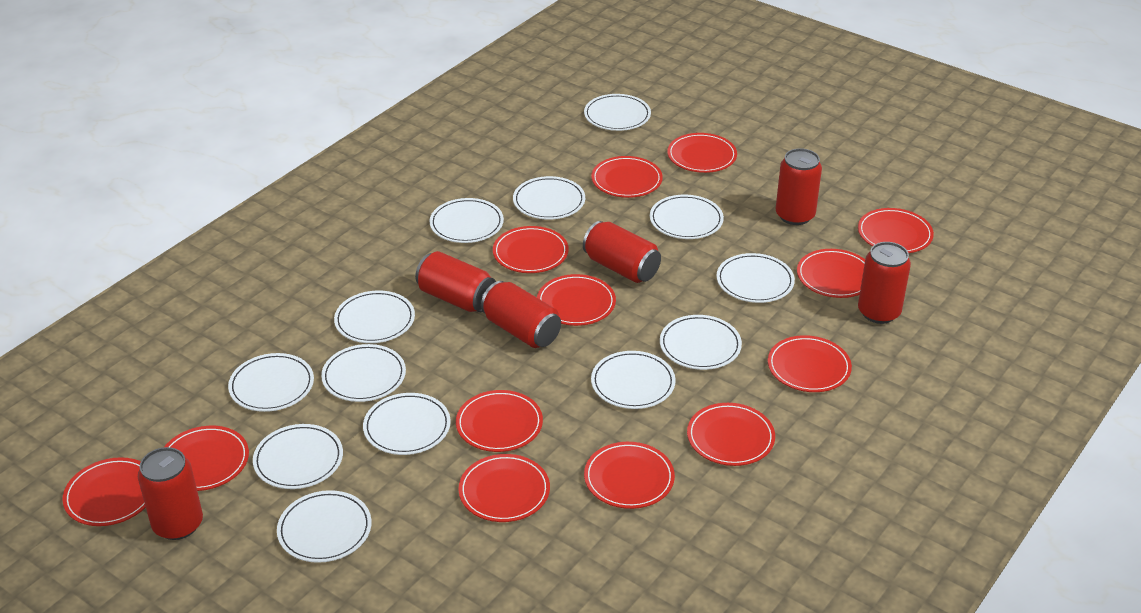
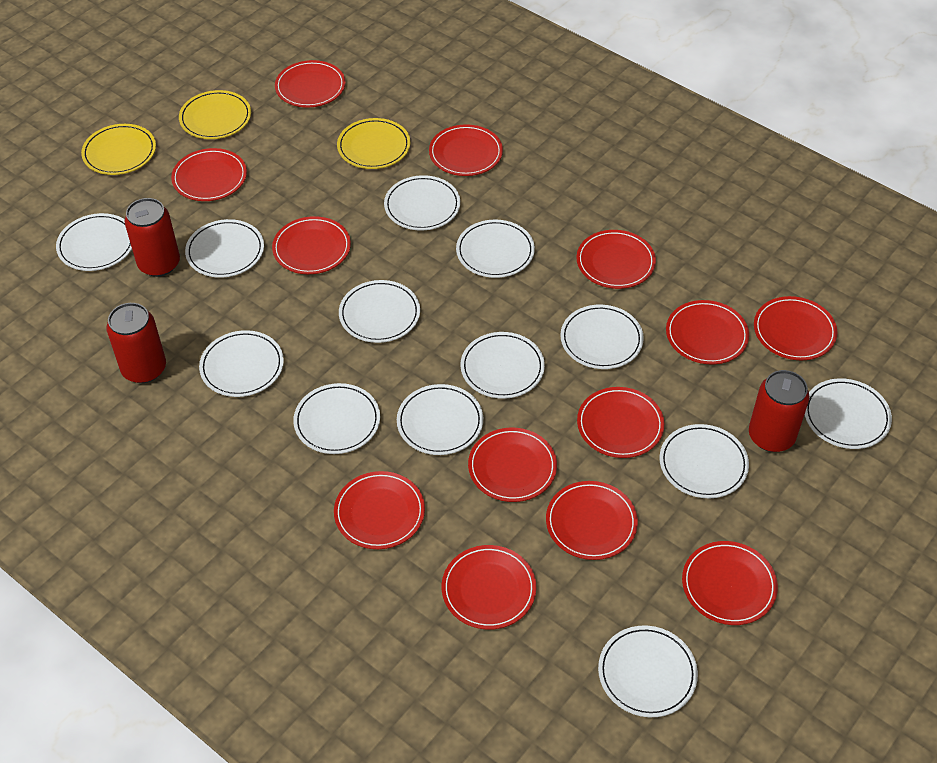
red can: 6 -> 3
yellow plate: 0 -> 3

